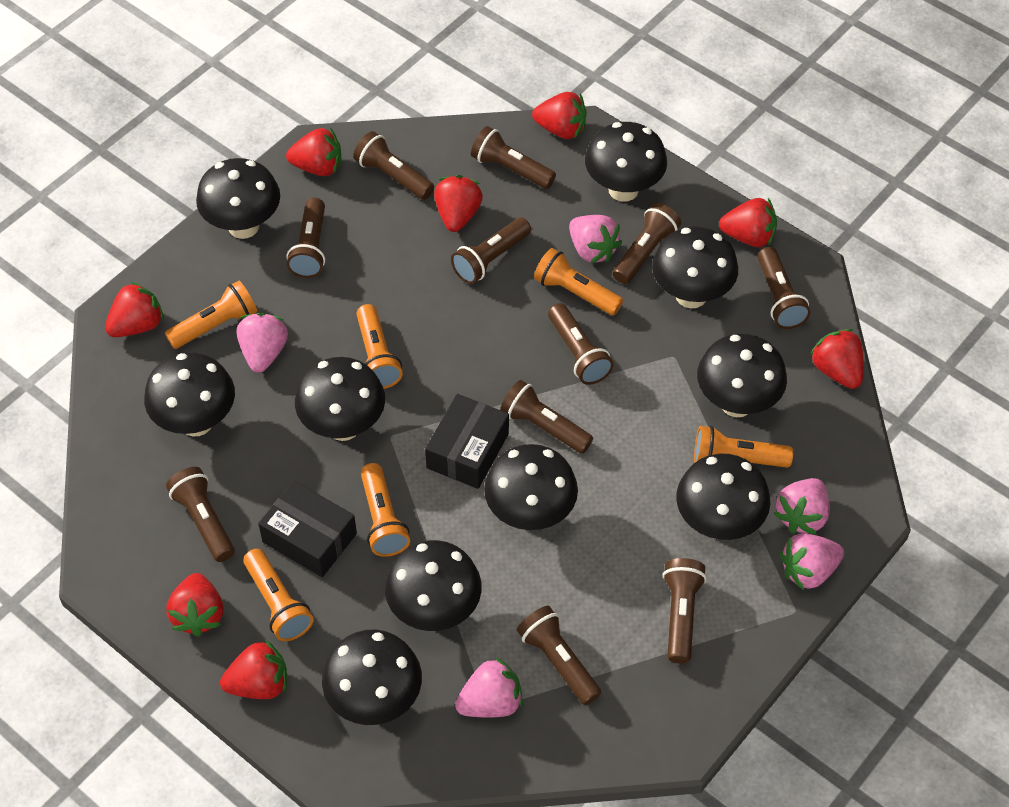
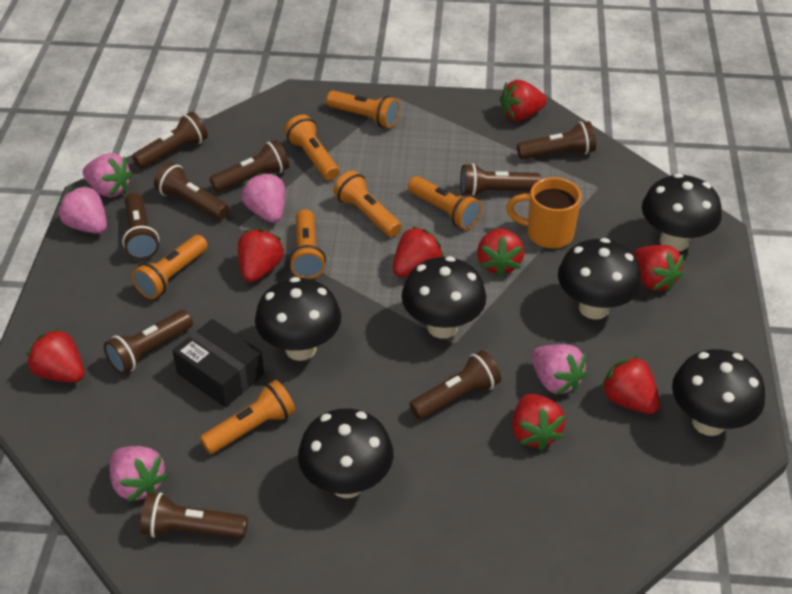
black box: 2 -> 1
black mushroom: 10 -> 6
brown flashlight: 11 -> 9
orange flashlight: 6 -> 7
orange mug: 0 -> 1

